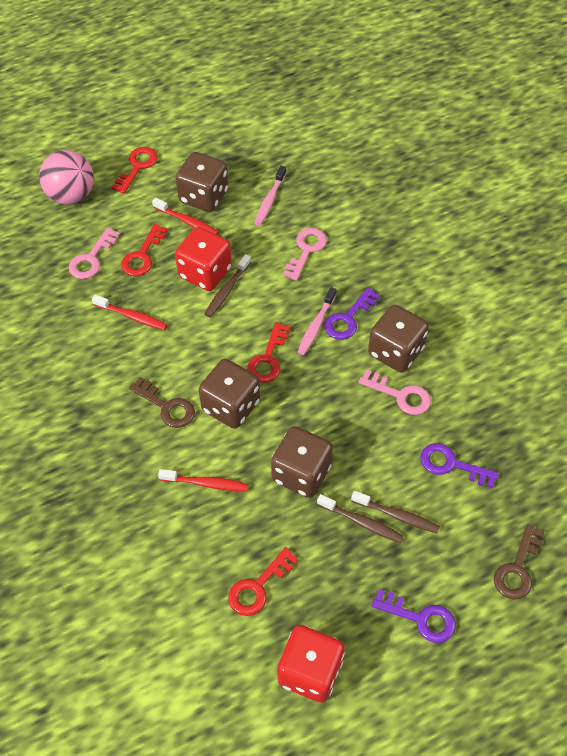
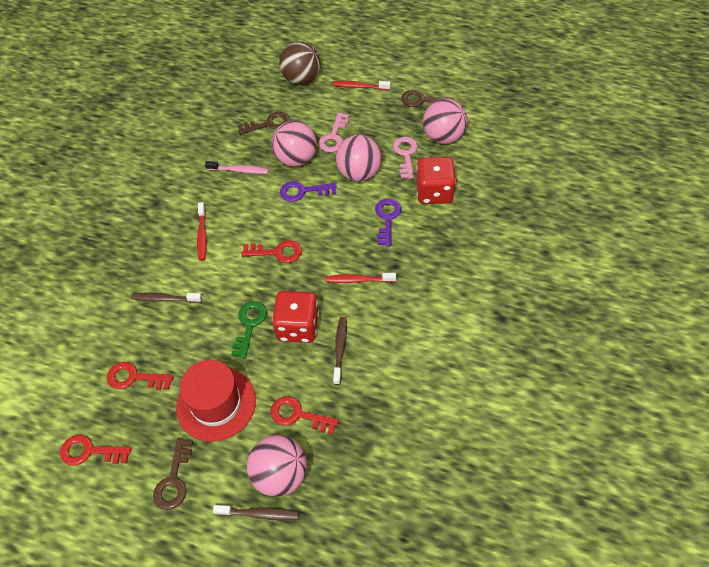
brown ball: 0 -> 1
brown dice: 4 -> 0
brown key: 2 -> 3
green key: 0 -> 1
pink ball: 1 -> 4
pink key: 3 -> 2
pink toothbrush: 2 -> 1
purple key: 3 -> 2
red hat: 0 -> 1

